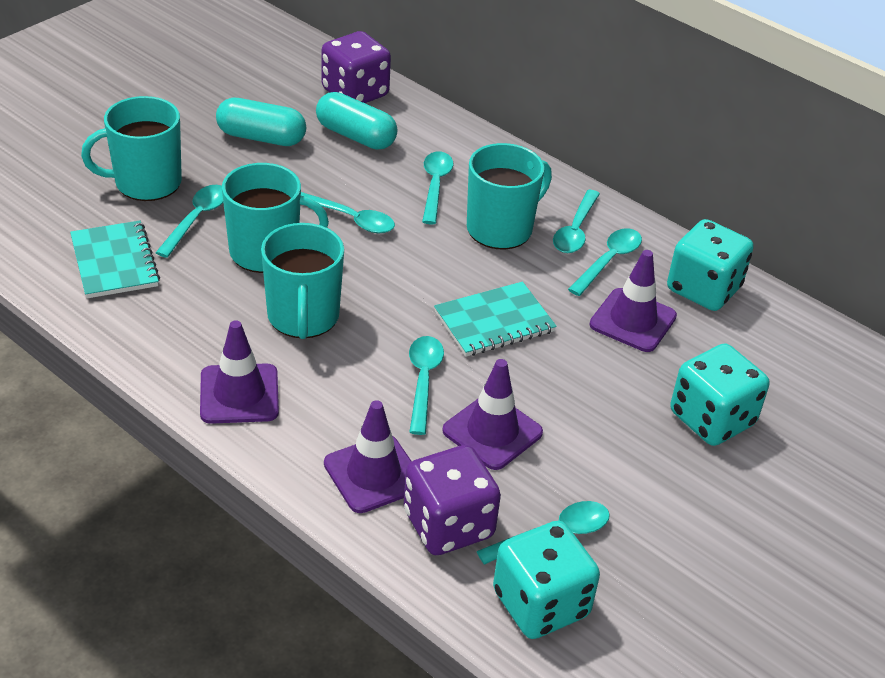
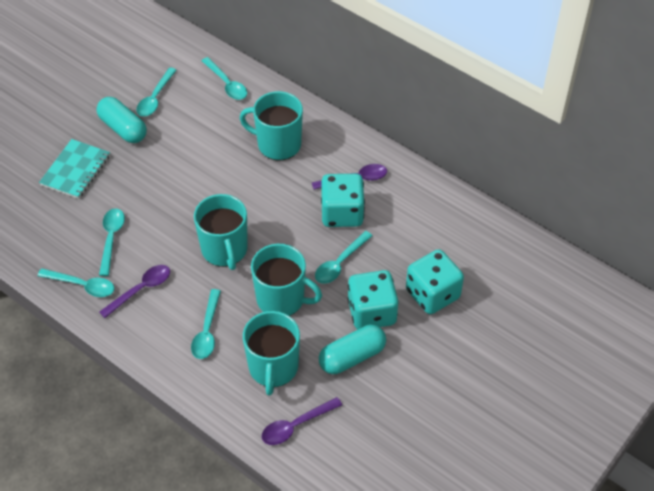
purple dice: 2 -> 0
purple spoon: 0 -> 3
purple traffic cone: 4 -> 0
turquoise notebook: 2 -> 1
turquoise spoon: 7 -> 6

